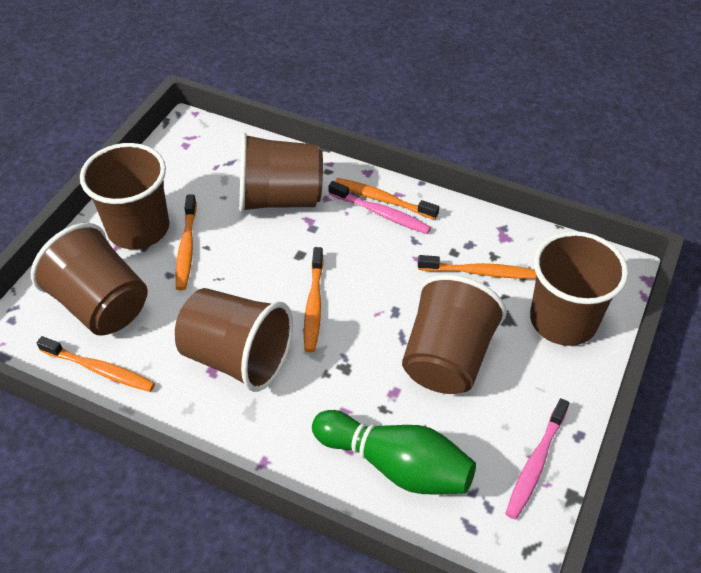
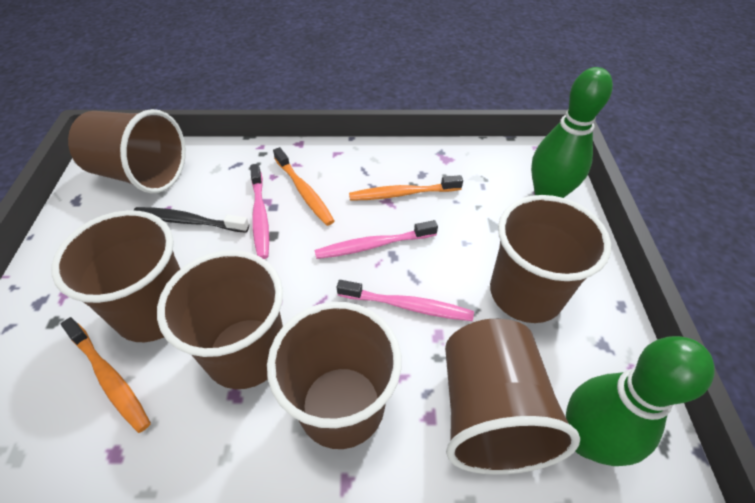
black toothbrush: 0 -> 1
green bowling pin: 1 -> 2
orange toothbrush: 5 -> 3
pink toothbrush: 2 -> 3

